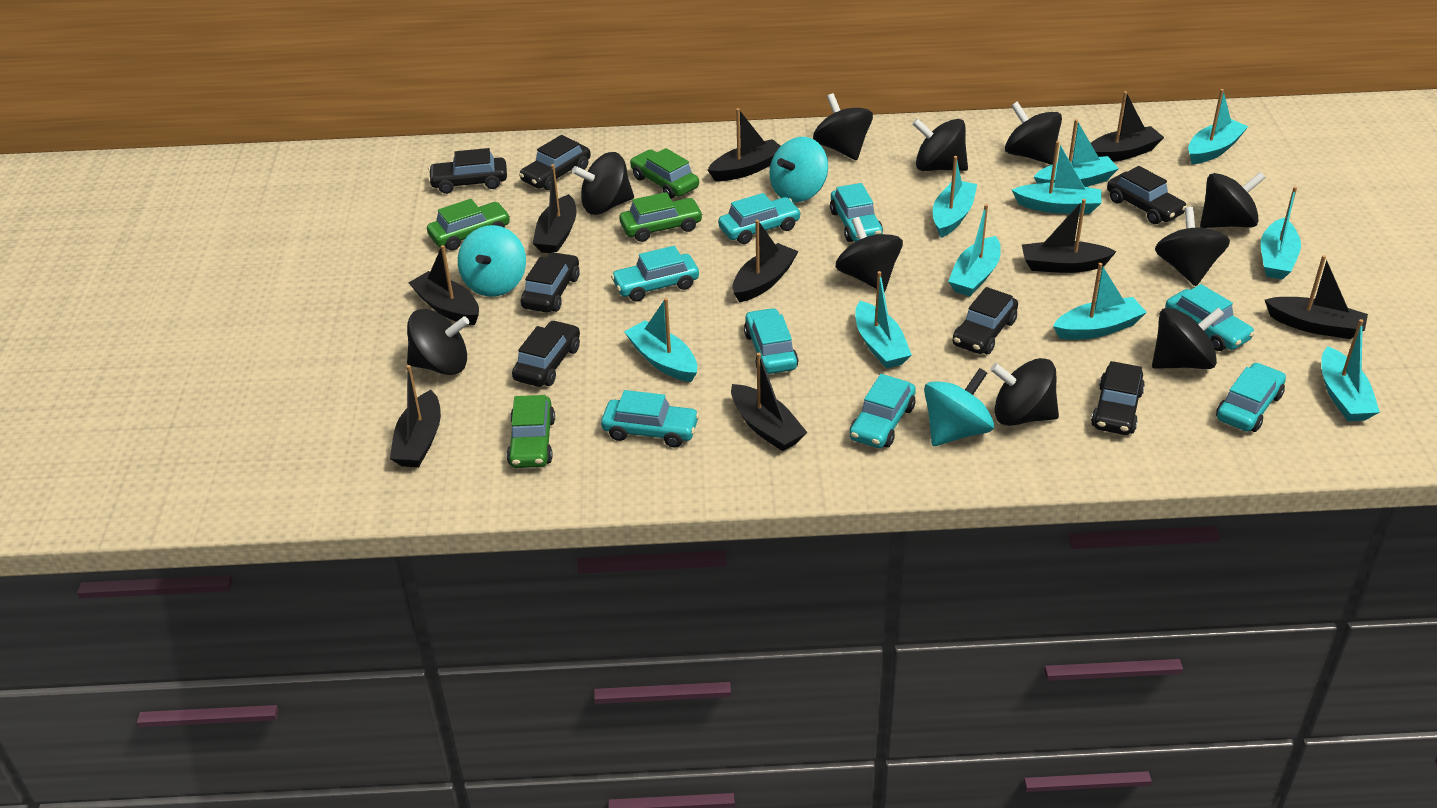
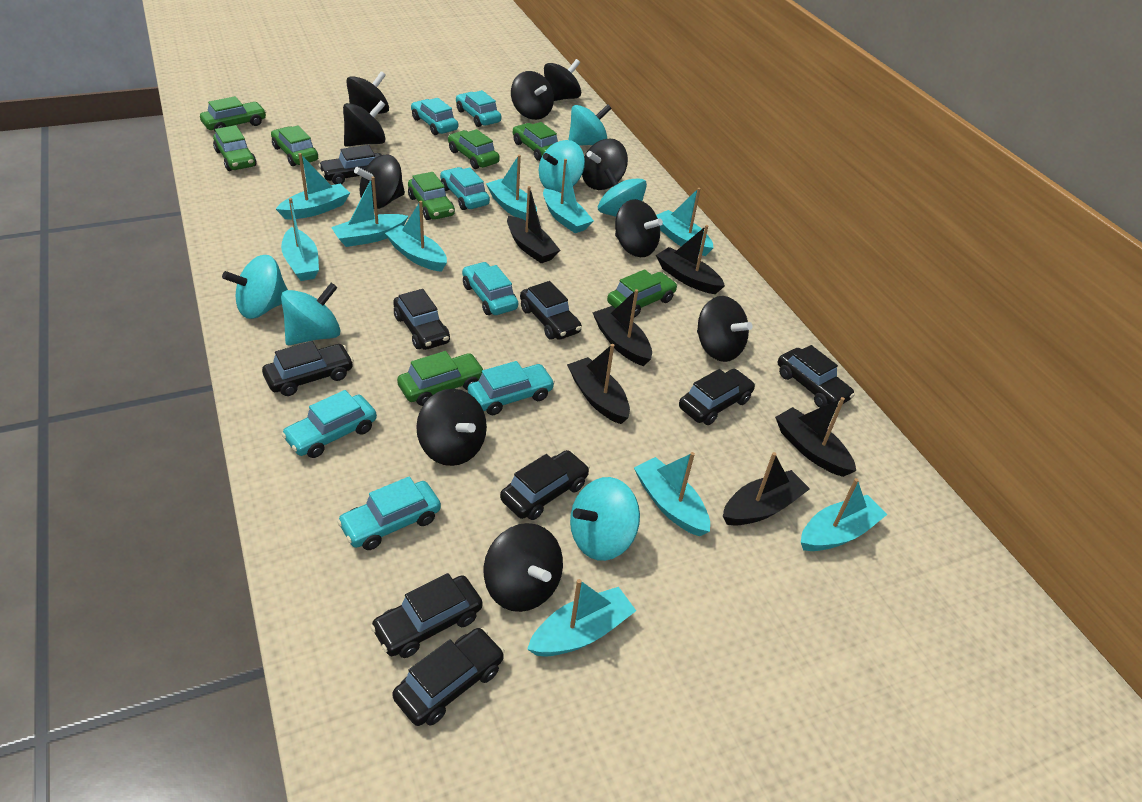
black boat: 9 -> 6
black car: 7 -> 9
green car: 4 -> 8
turquoise car: 8 -> 7
turquoise spinning top: 3 -> 6

